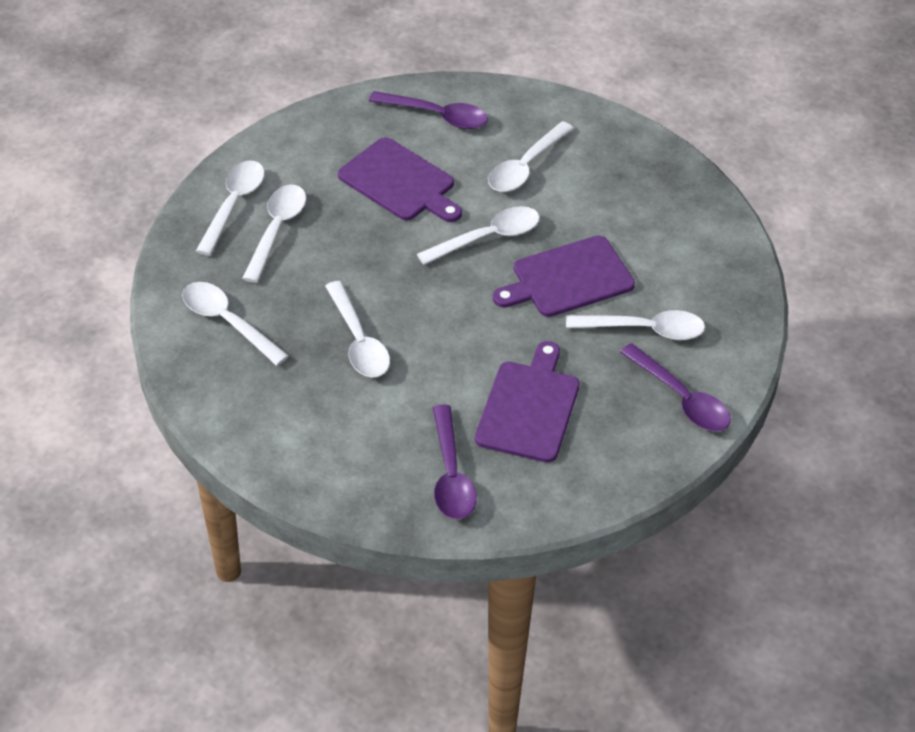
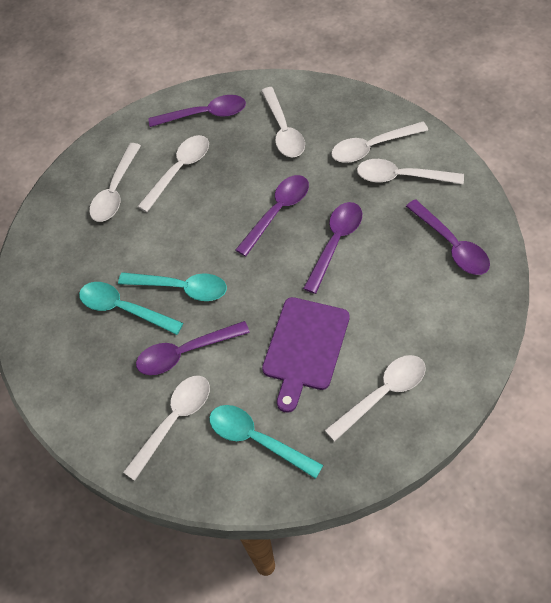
purple cutting board: 3 -> 1
purple spoon: 3 -> 5
turquoise spoon: 0 -> 3

